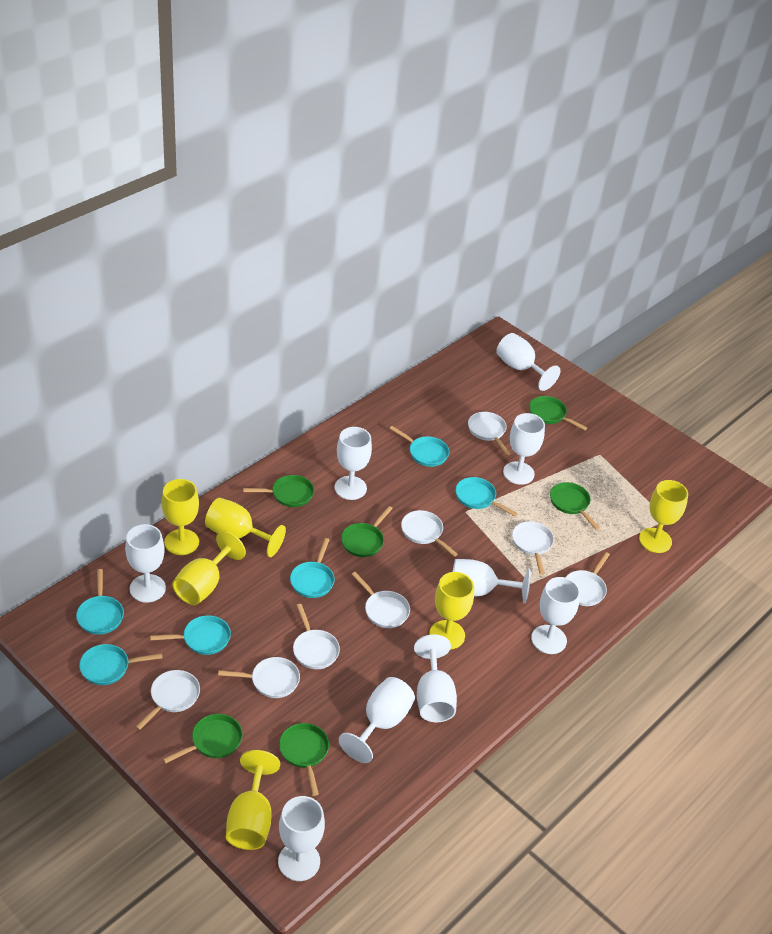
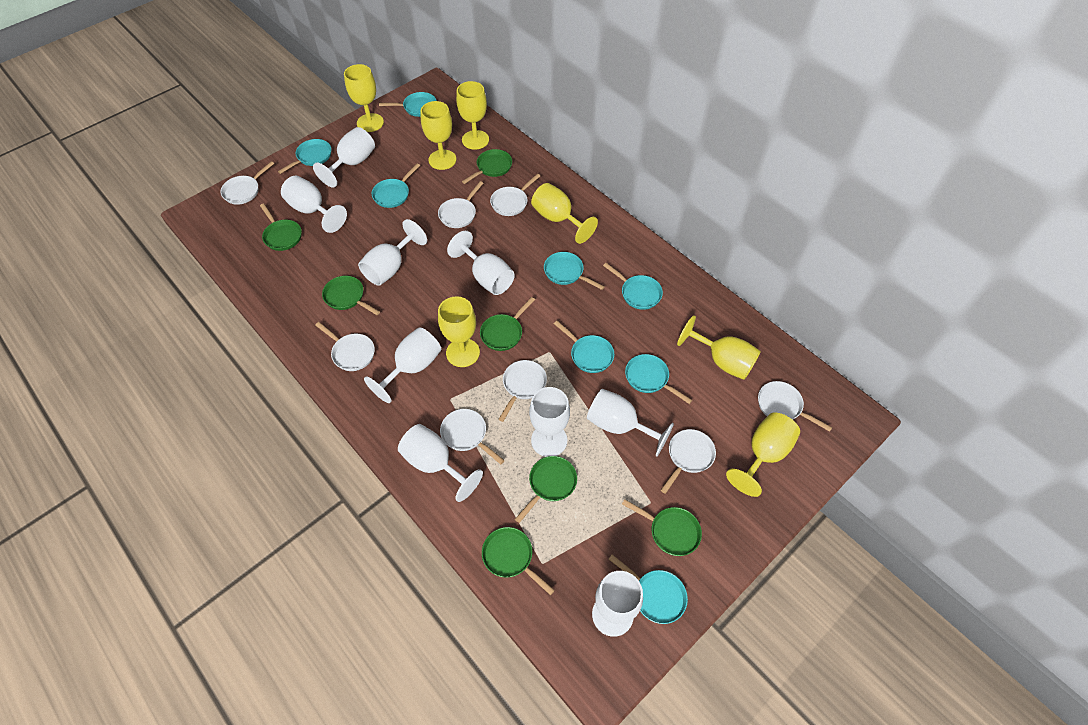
green pan: 6 -> 7
turquoise pan: 6 -> 8
yellow goblet: 6 -> 7

